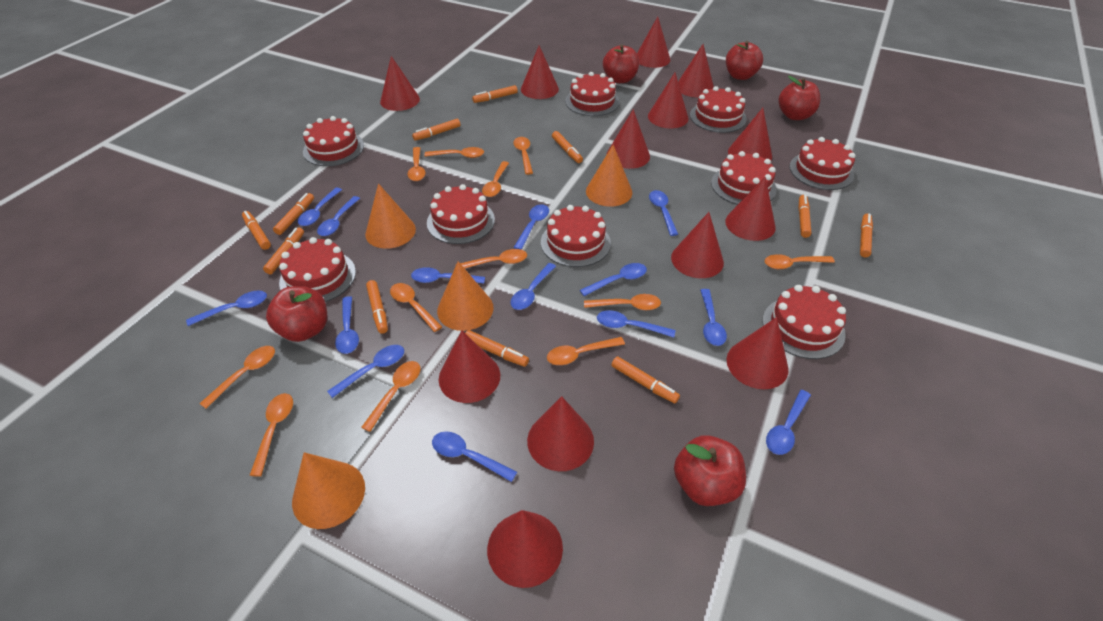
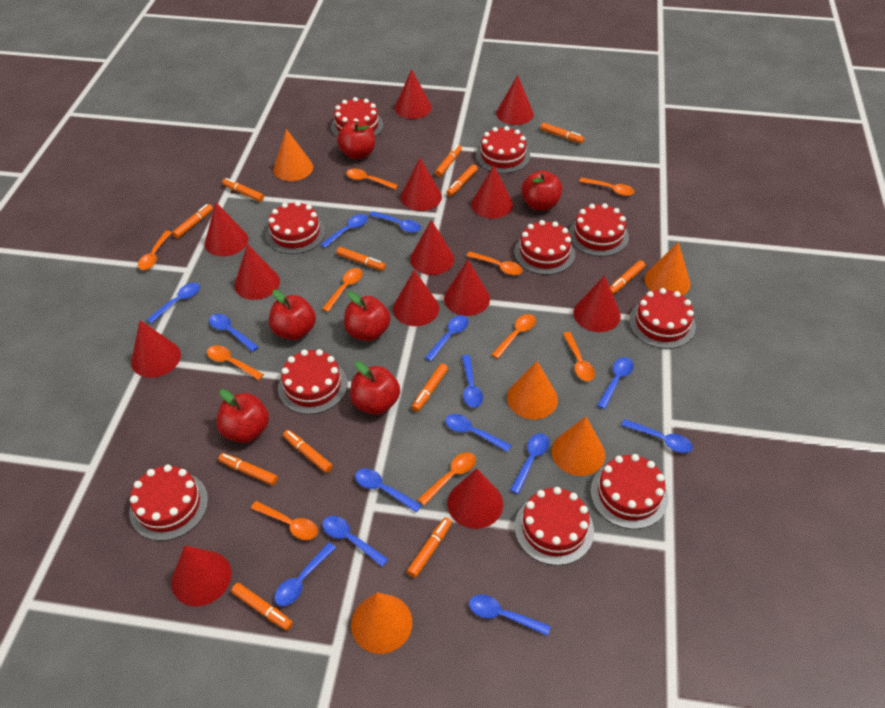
orange cone: 4 -> 5
orange marker: 11 -> 12
orange spoon: 12 -> 10
red apple: 5 -> 6
red cake: 9 -> 10

